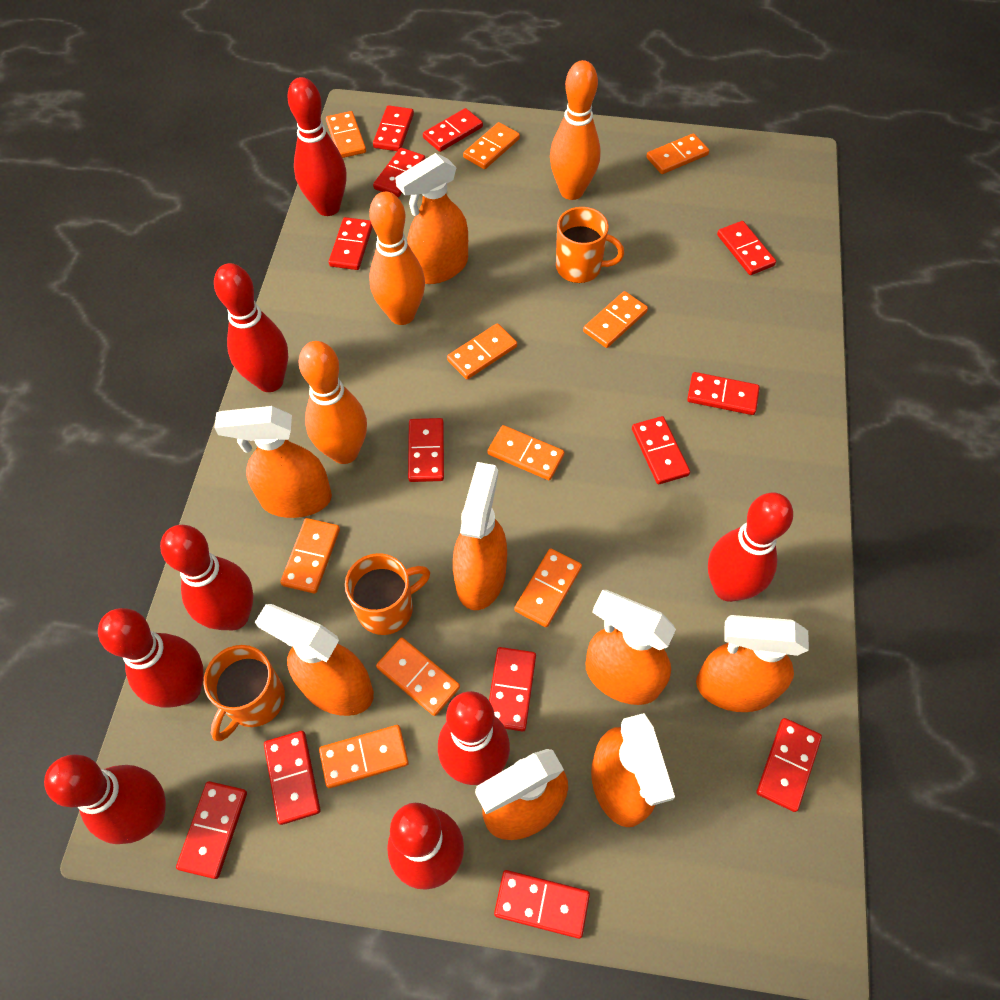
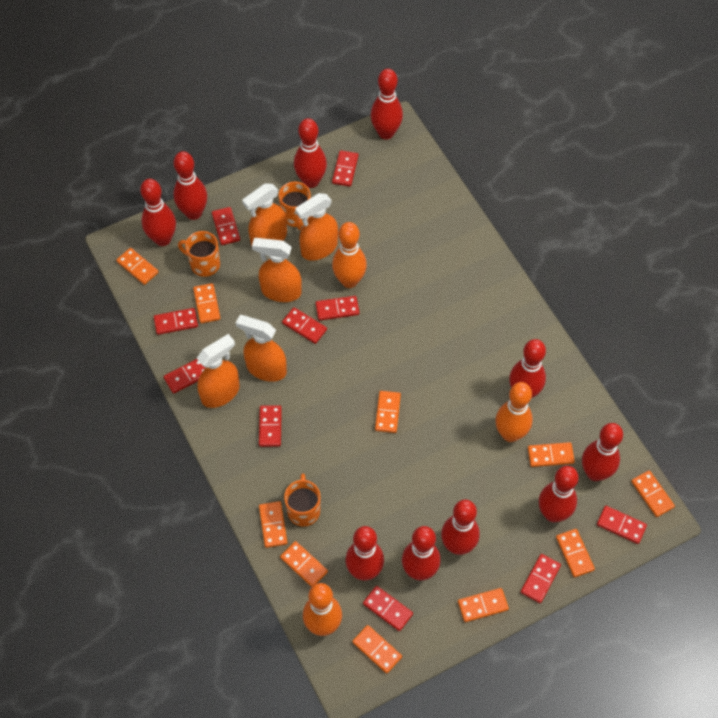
orange spray bottle: 8 -> 5
red bowling pin: 8 -> 10
red domino: 13 -> 10

